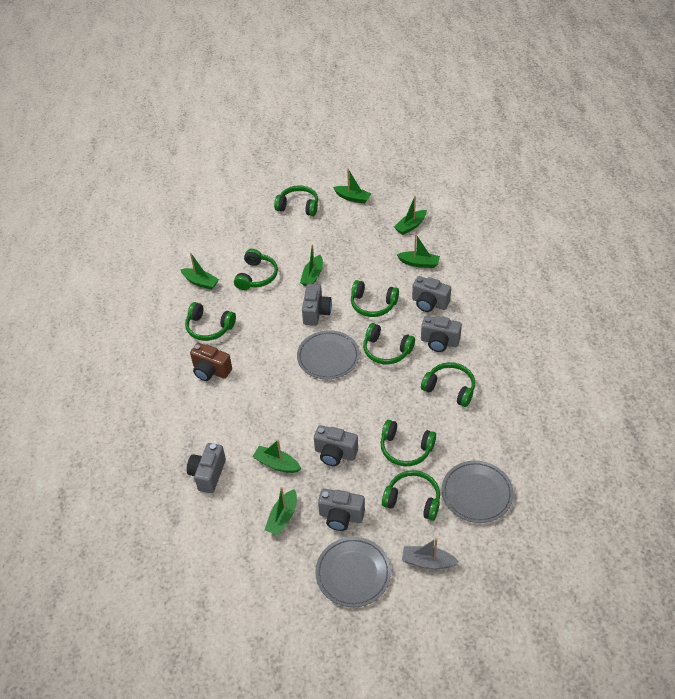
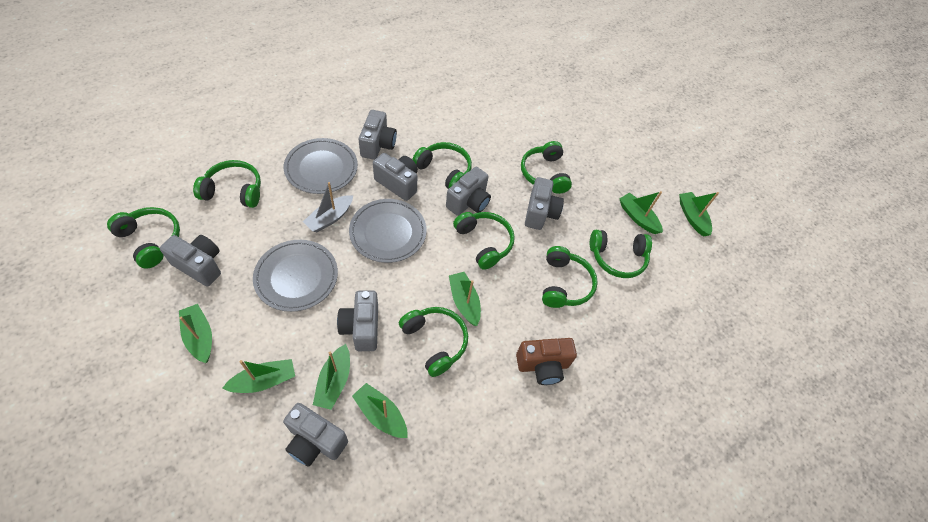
grey camera: 6 -> 7

